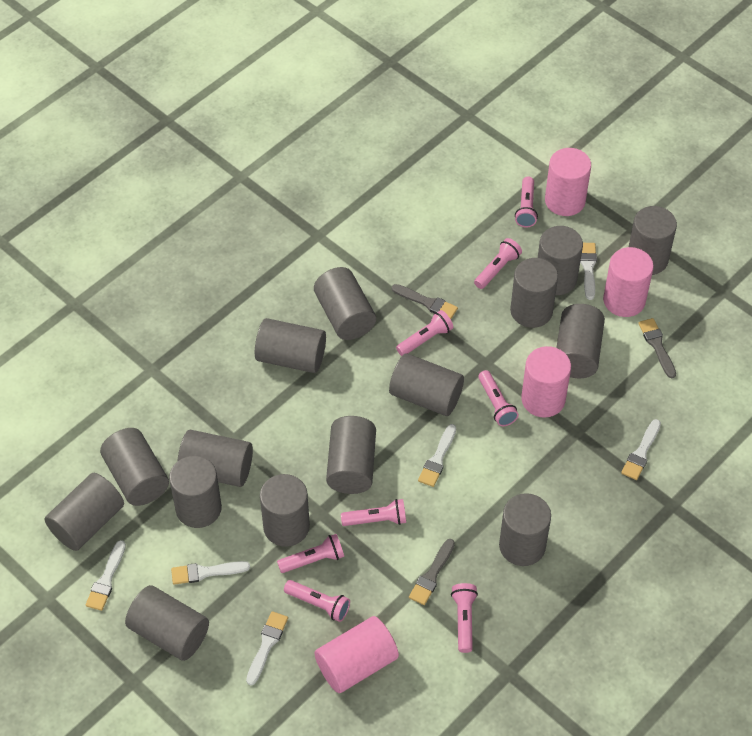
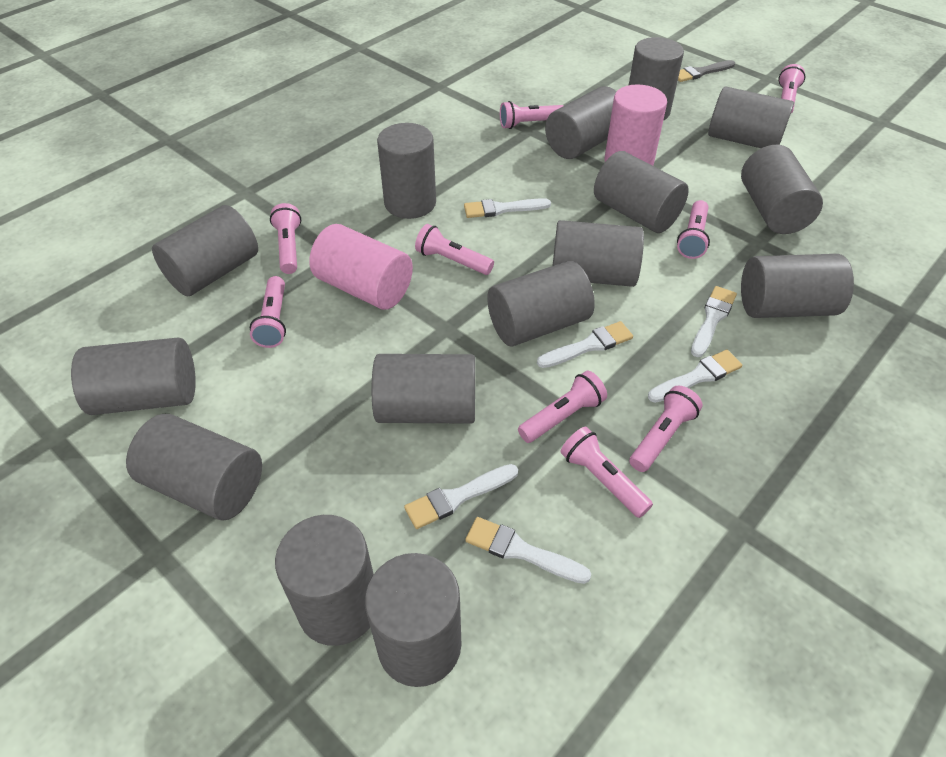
grey brush: 3 -> 1
pink cylinder: 4 -> 2
pink flashlight: 8 -> 9

